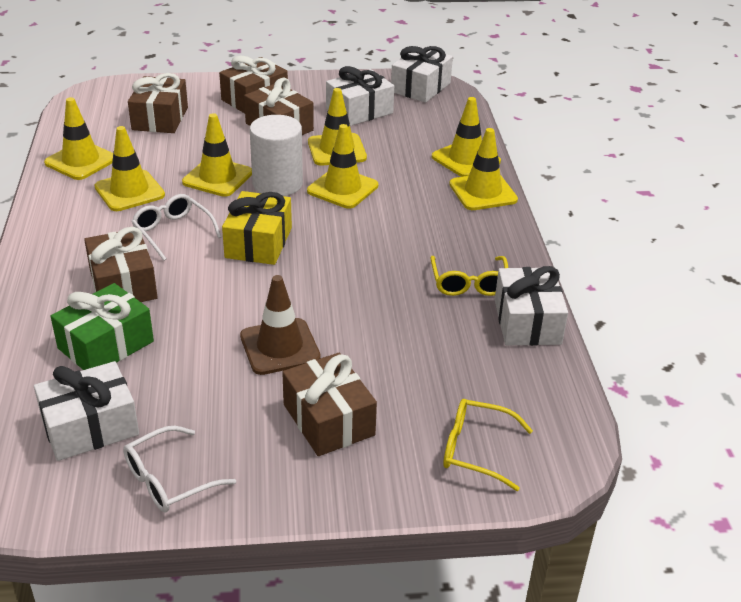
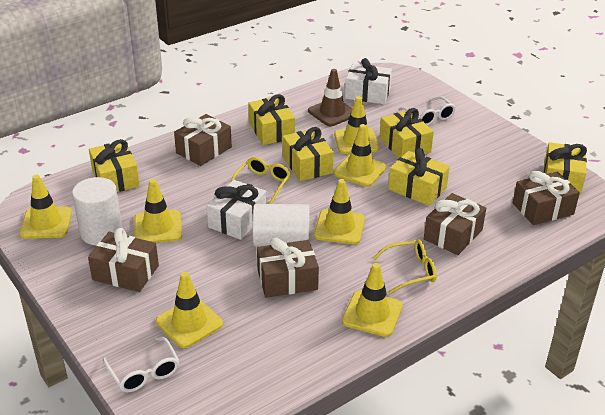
green gift: 1 -> 0
white cylinder: 1 -> 2
white gift: 4 -> 2
yellow gift: 1 -> 6

